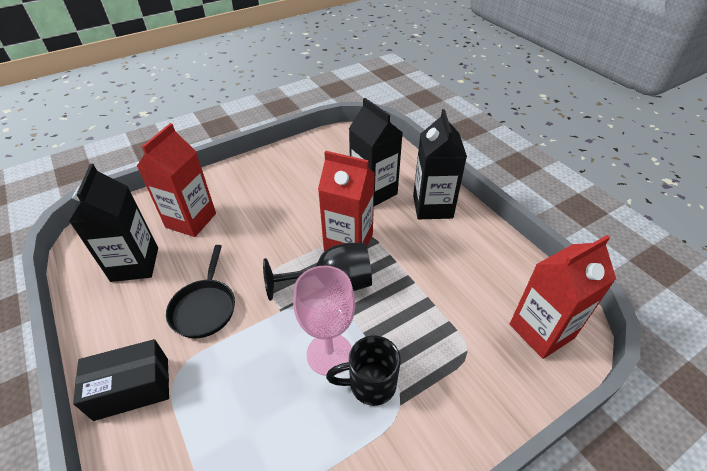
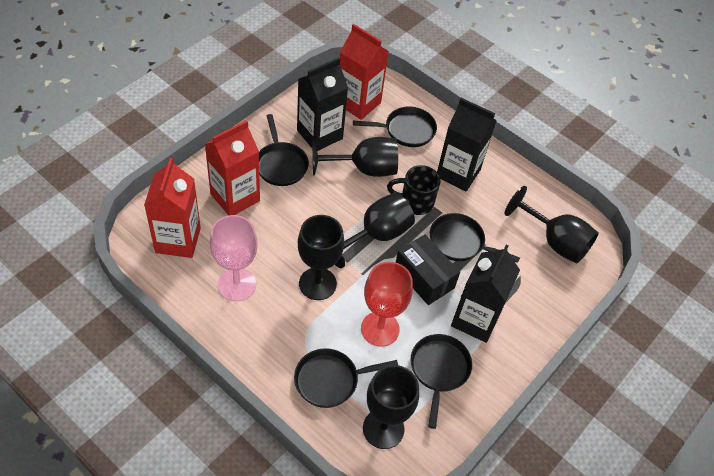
black goblet: 1 -> 5
black pan: 1 -> 5
red goblet: 0 -> 1

